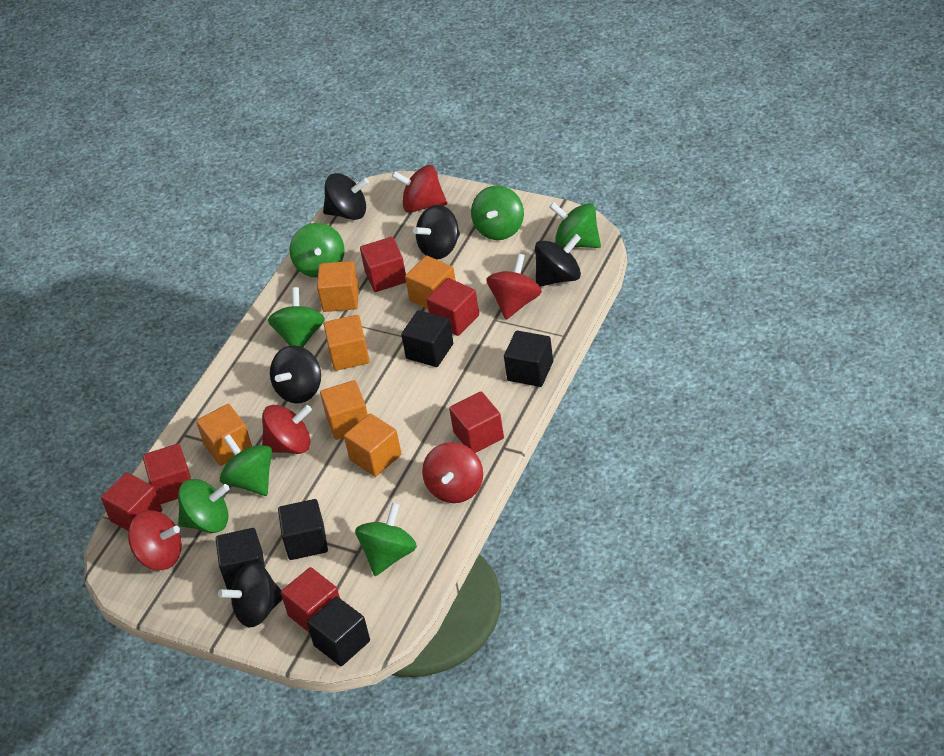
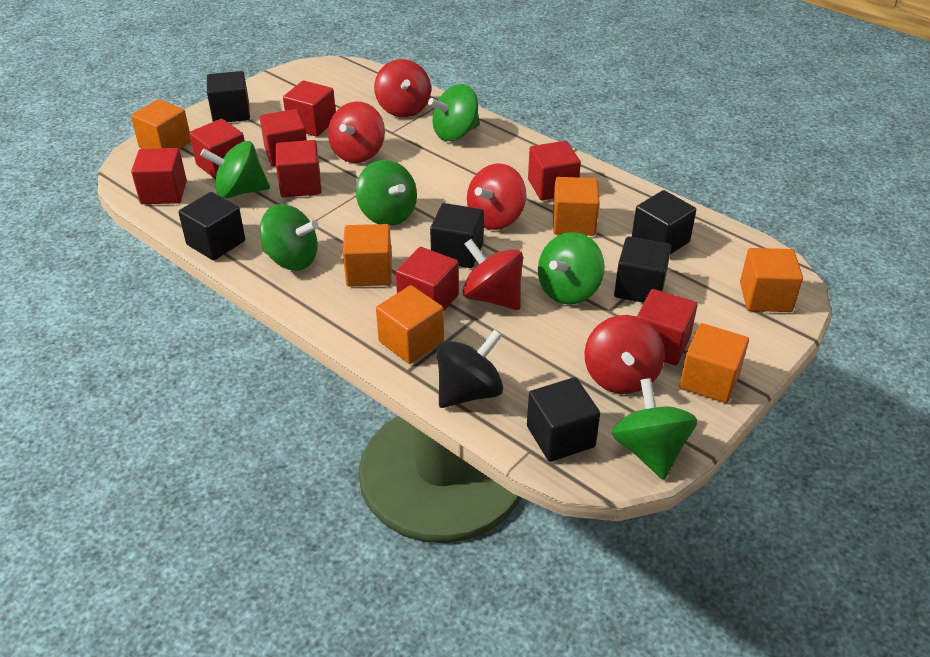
black cube: 5 -> 6
black spinning top: 5 -> 1
green spinning top: 7 -> 6
red cube: 6 -> 8

